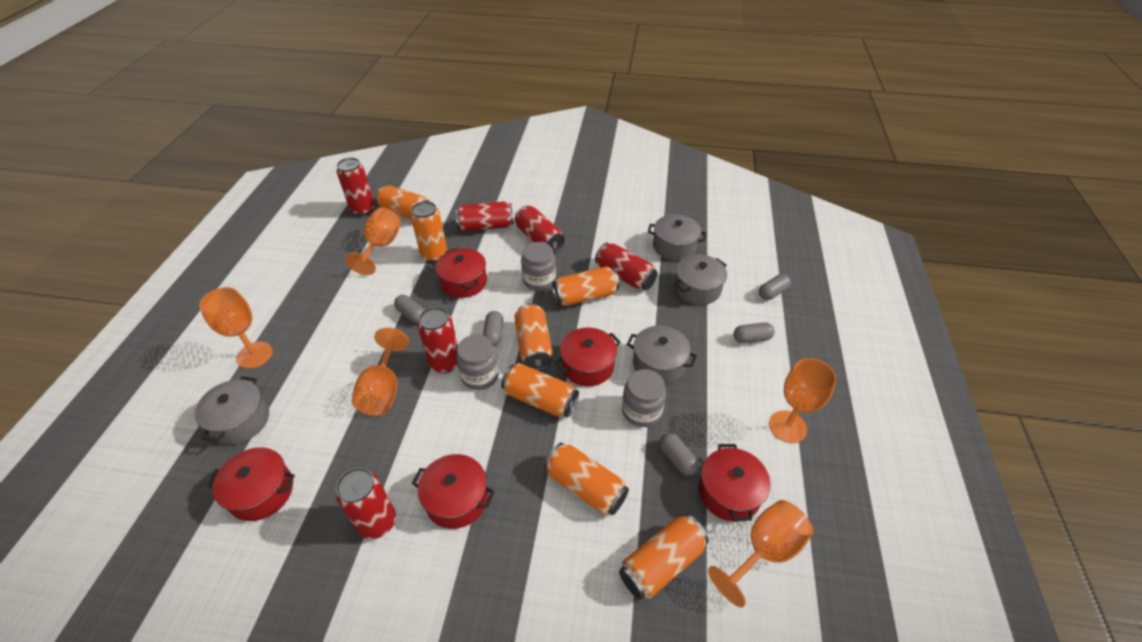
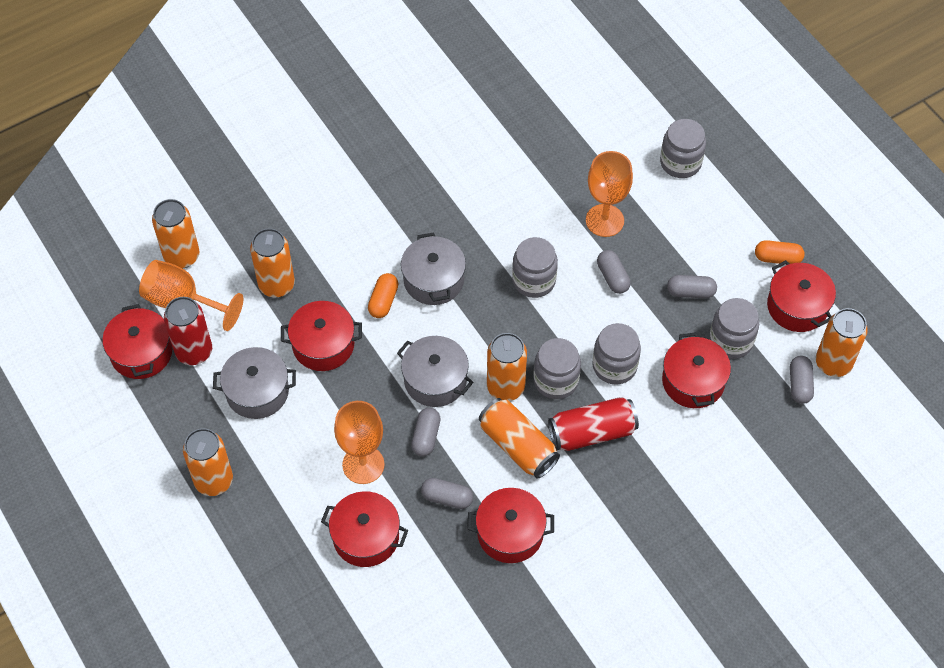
grey jar: 3 -> 5
grey pot: 4 -> 3
orange can: 7 -> 6
orange capsule: 0 -> 2
orange goblet: 5 -> 3
red can: 6 -> 2
red pot: 5 -> 6

